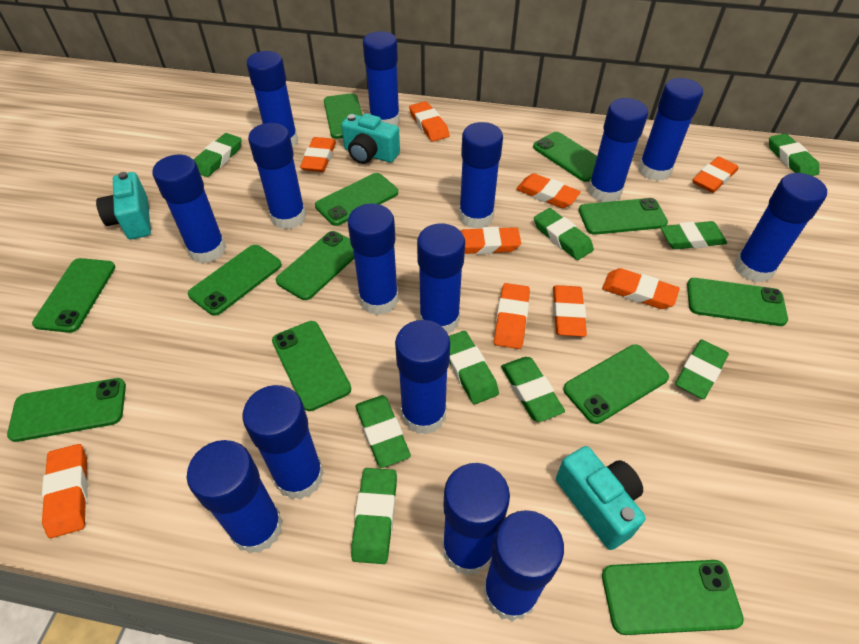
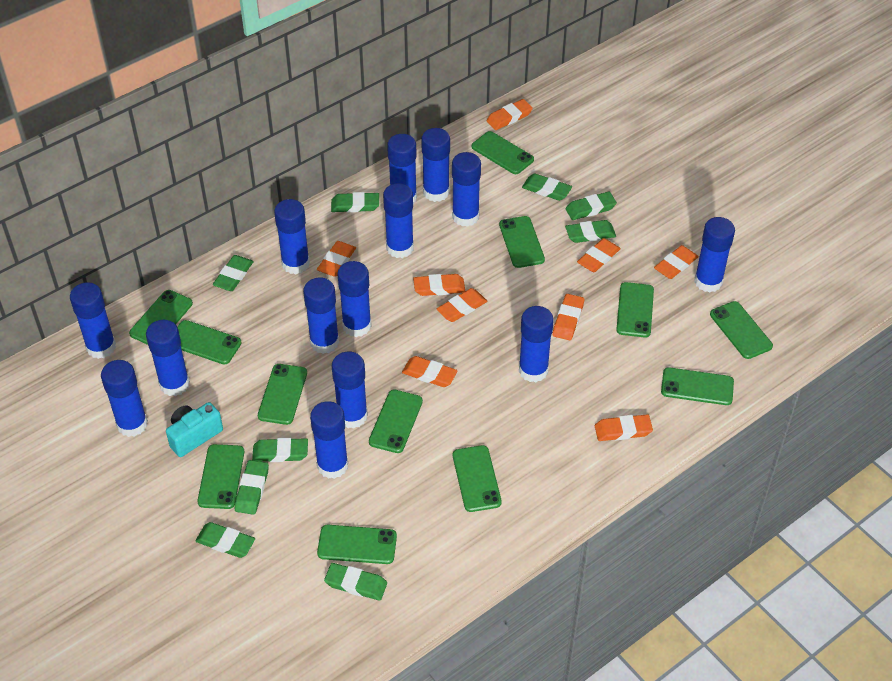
blue glue stick: 15 -> 14
turquoise camera: 3 -> 1

